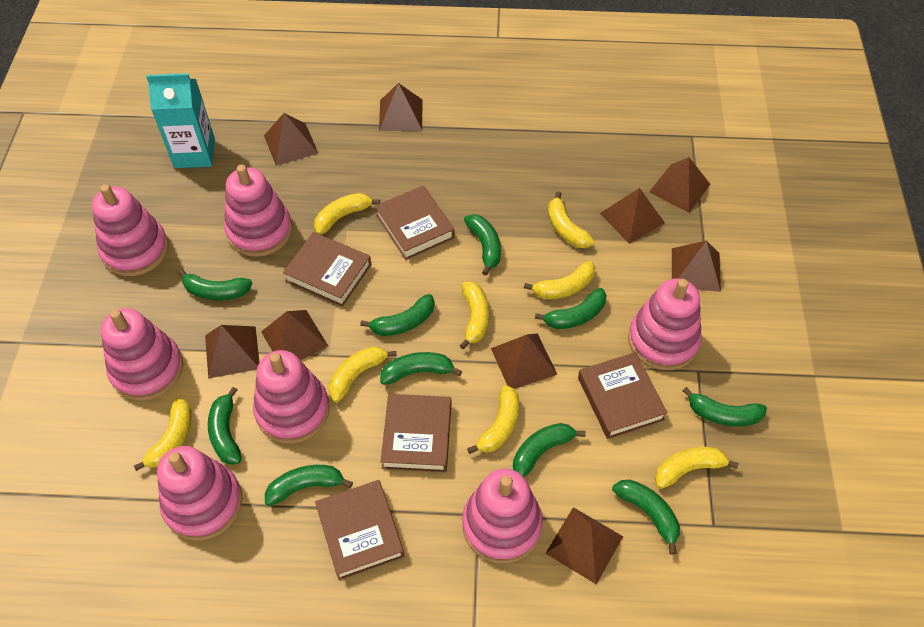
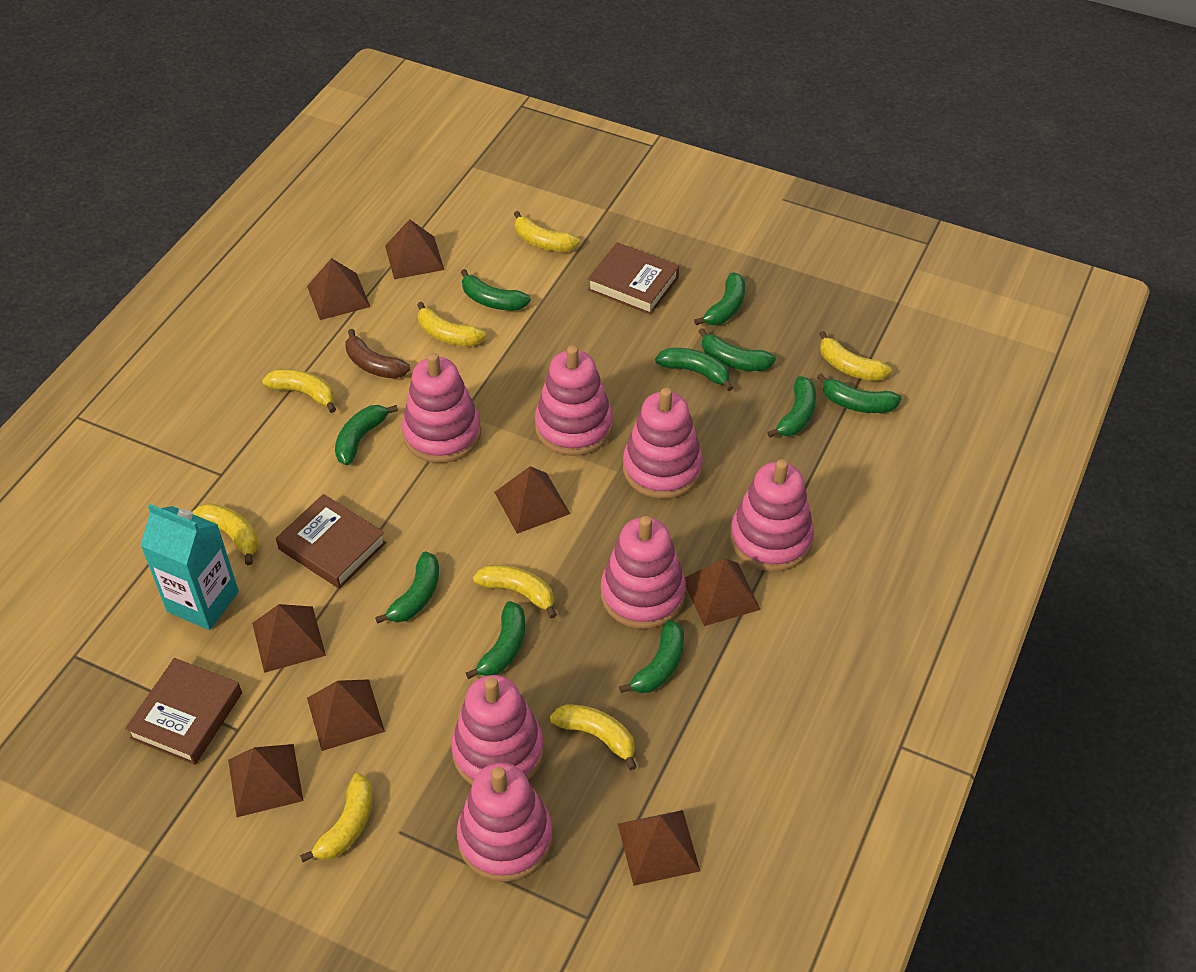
brown banana: 0 -> 1
brown book: 5 -> 3
brown pyramid: 9 -> 8

